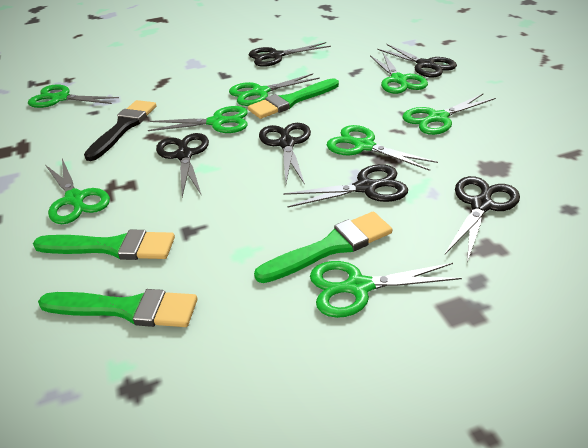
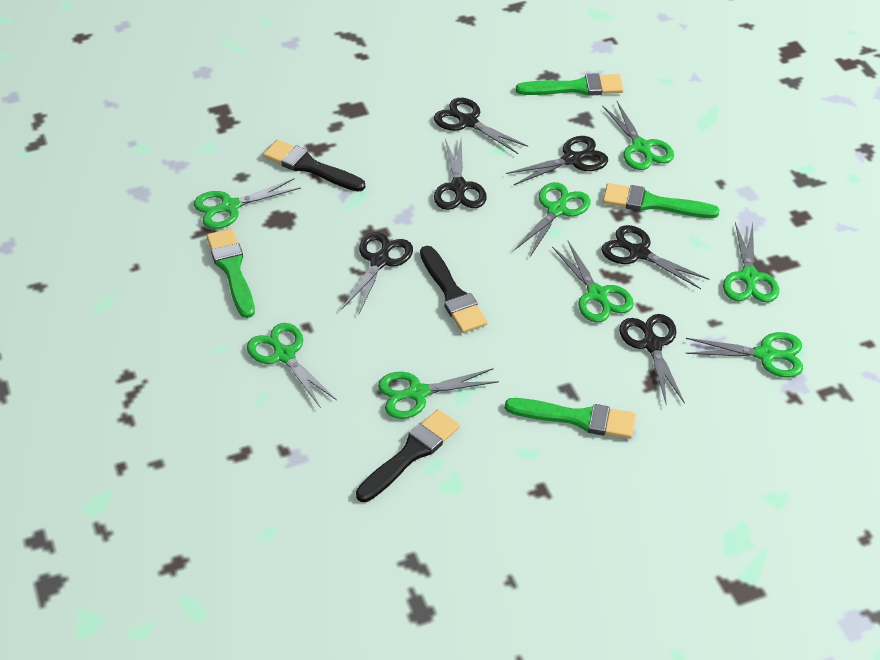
black brush: 1 -> 3

